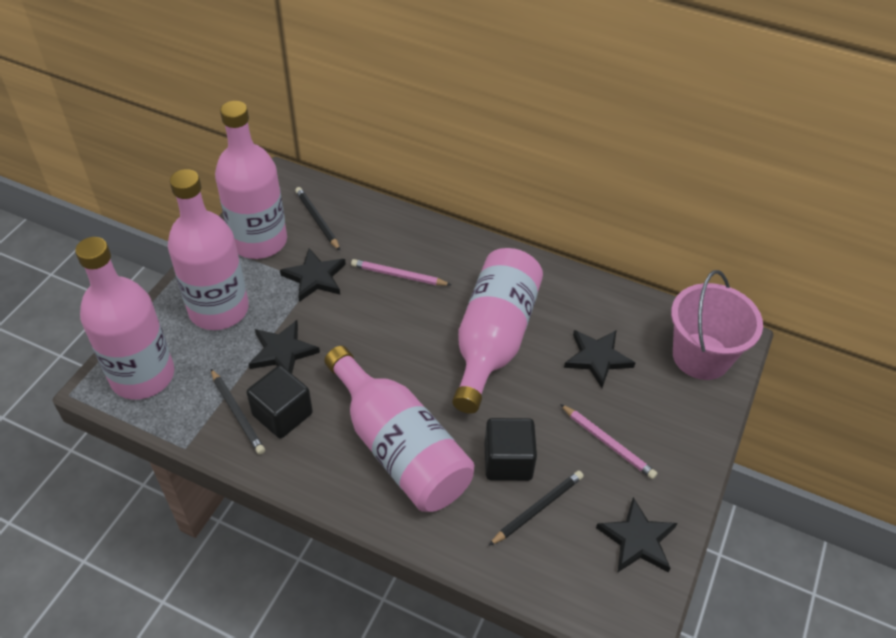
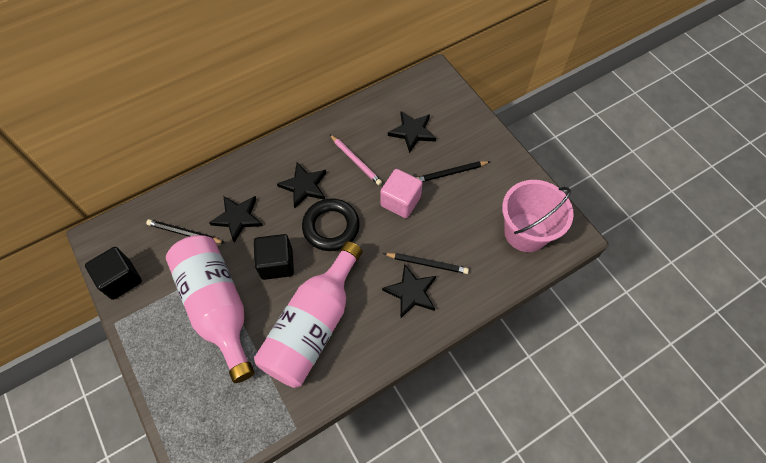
black ring: 0 -> 1
pink bottle: 5 -> 2
pink cube: 0 -> 1
pink pencil: 2 -> 1

